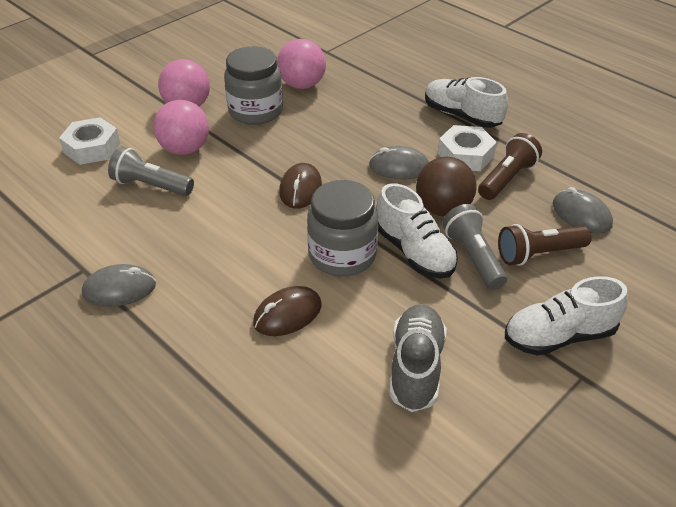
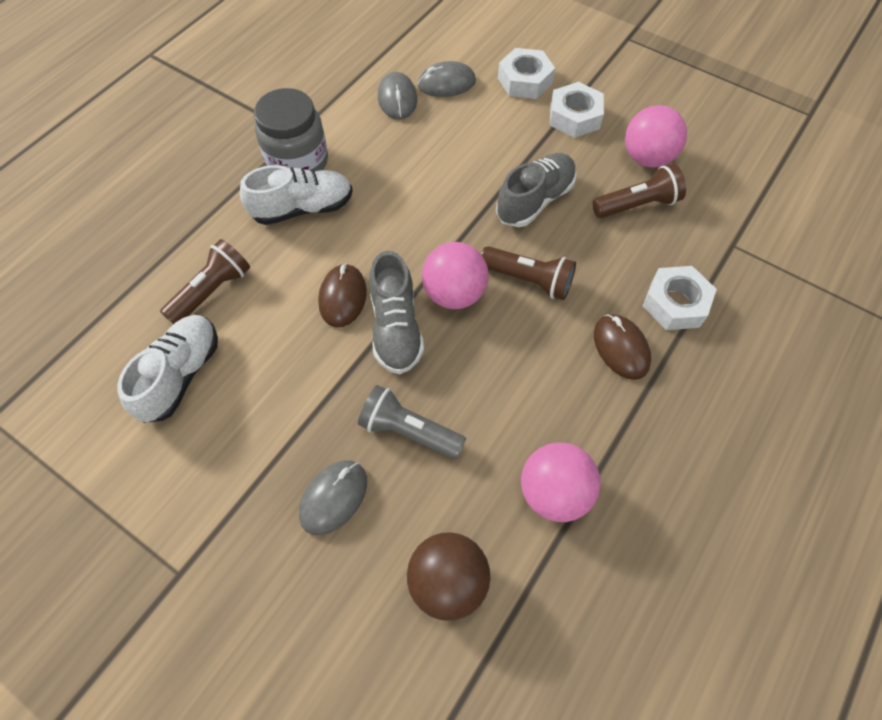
brown flashlight: 2 -> 3
grey flashlight: 2 -> 1
grey jar: 2 -> 1
grey shoe: 1 -> 2
white nut: 2 -> 3
white shoe: 3 -> 2

